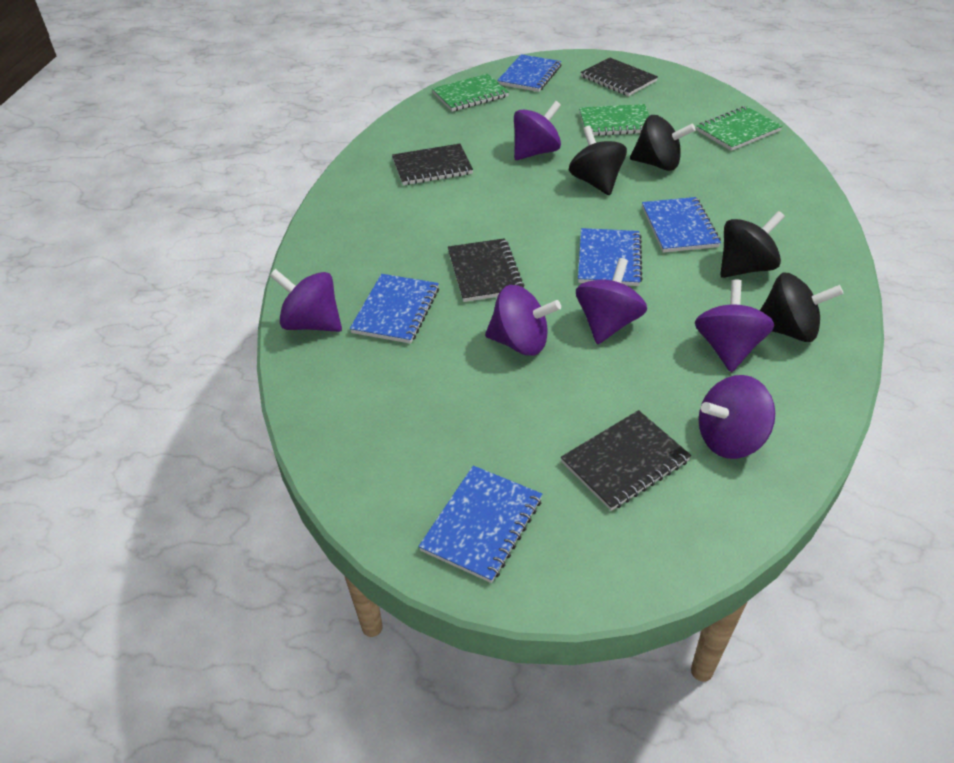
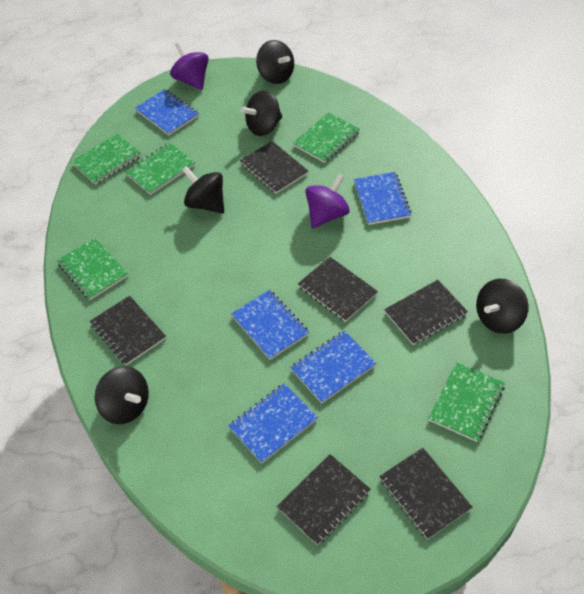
black notebook: 4 -> 6
black spinning top: 4 -> 5
green notebook: 3 -> 5
purple spinning top: 6 -> 2

